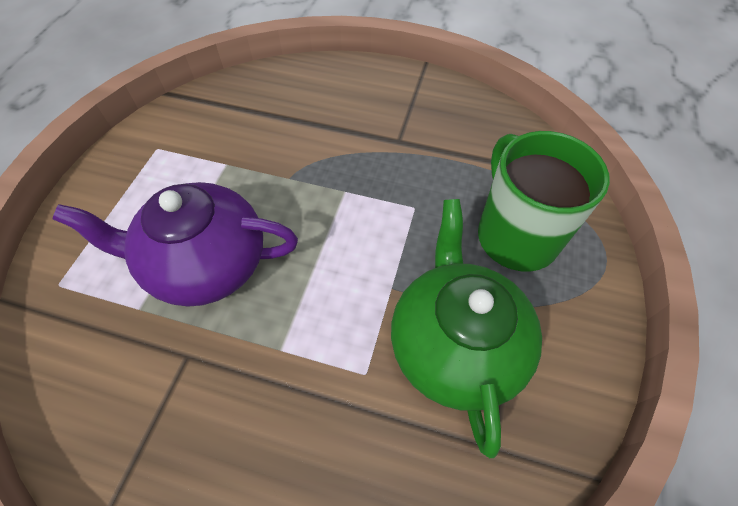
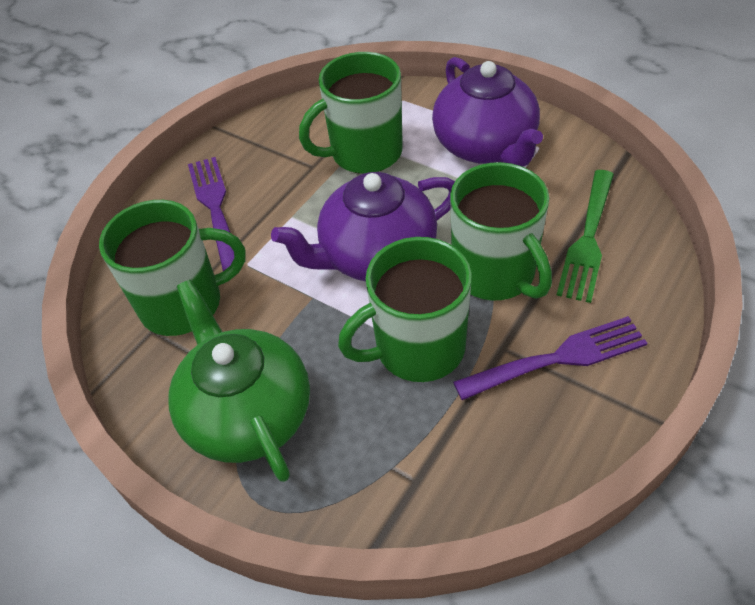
green fork: 0 -> 1
green mug: 1 -> 4
purple fork: 0 -> 2
purple teapot: 1 -> 2

